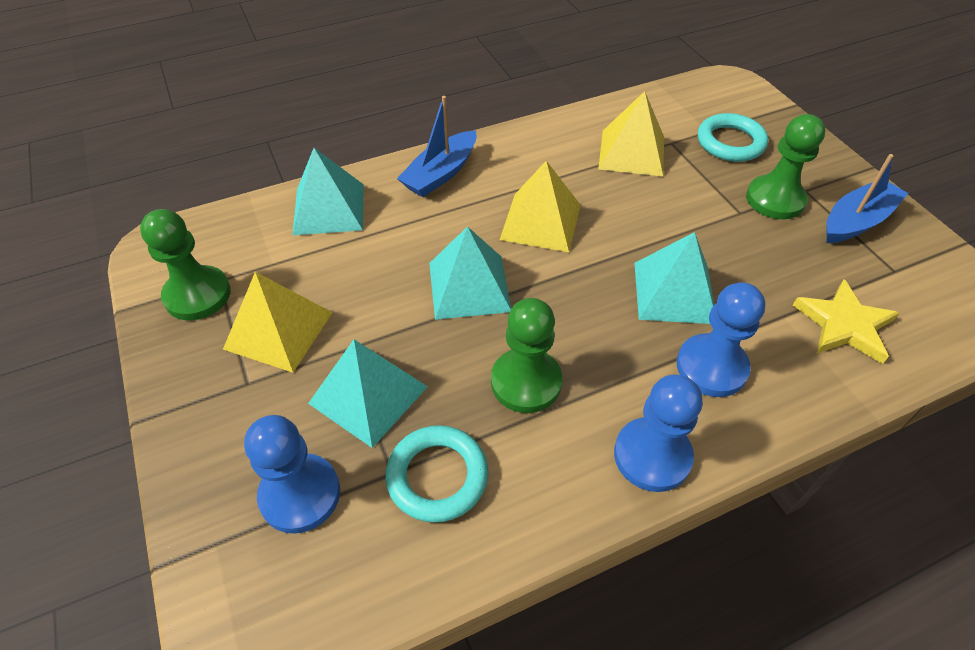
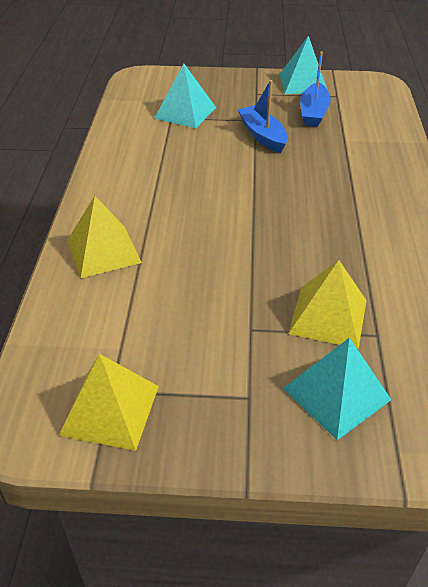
blue pawn: 3 -> 0
green pawn: 3 -> 0
turquoise pyramid: 4 -> 3
turquoise ring: 2 -> 0
yellow star: 1 -> 0

